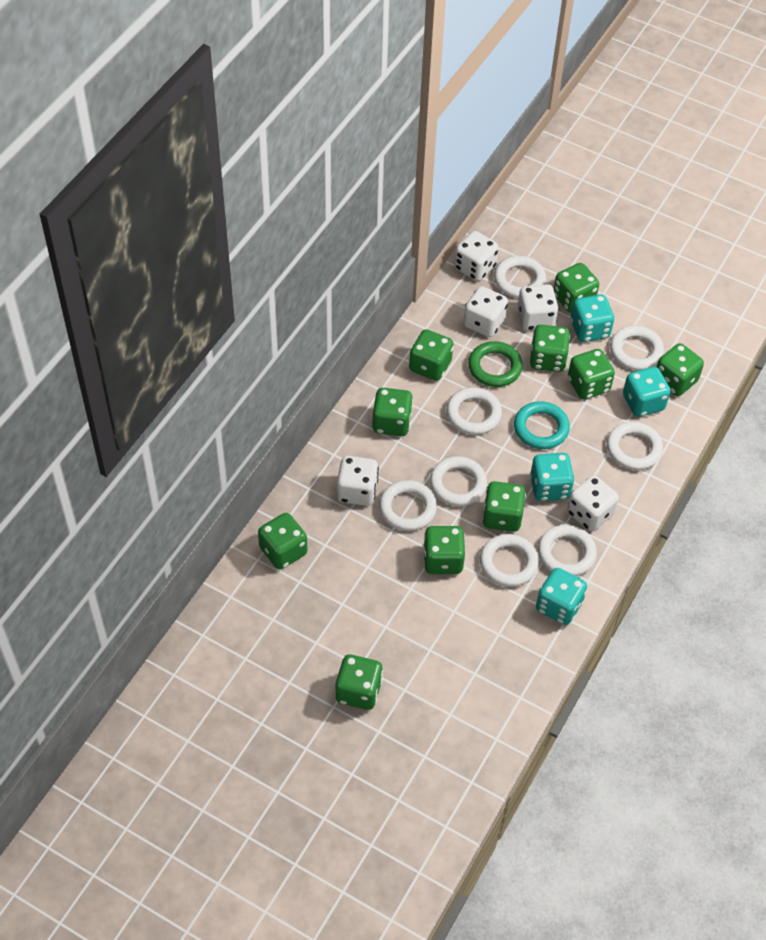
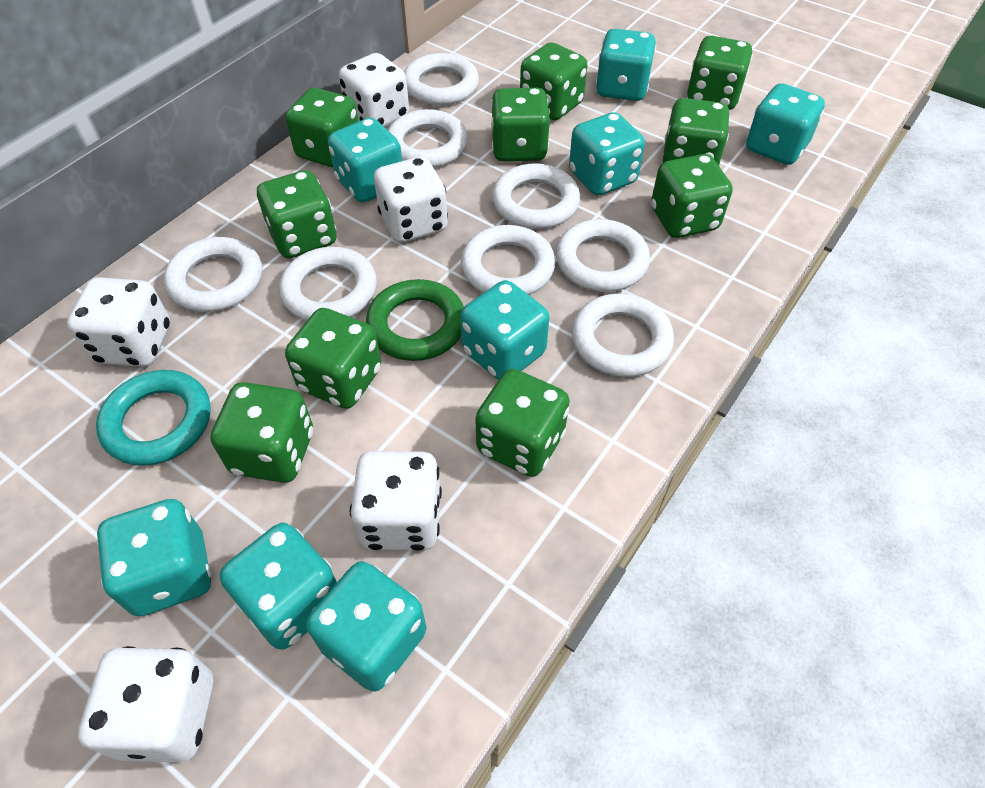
turquoise dice: 4 -> 8

